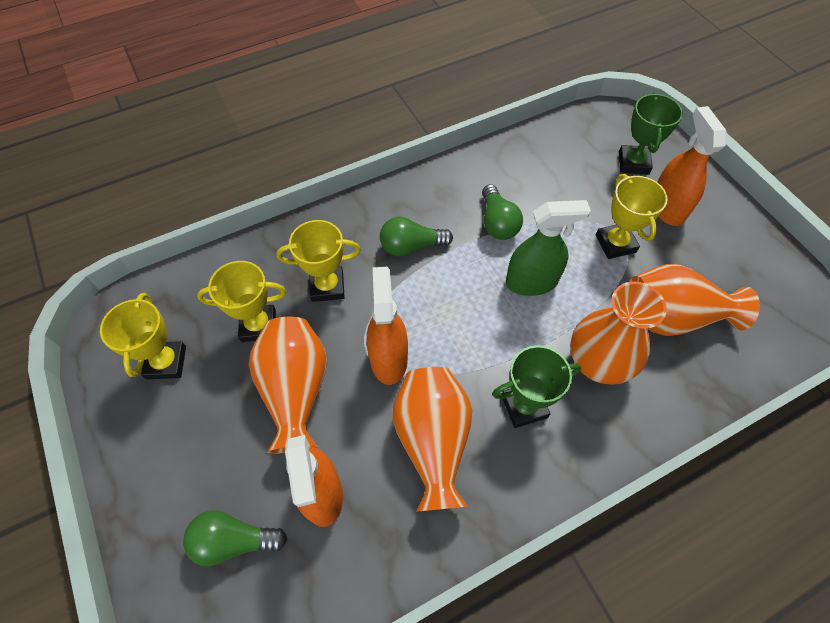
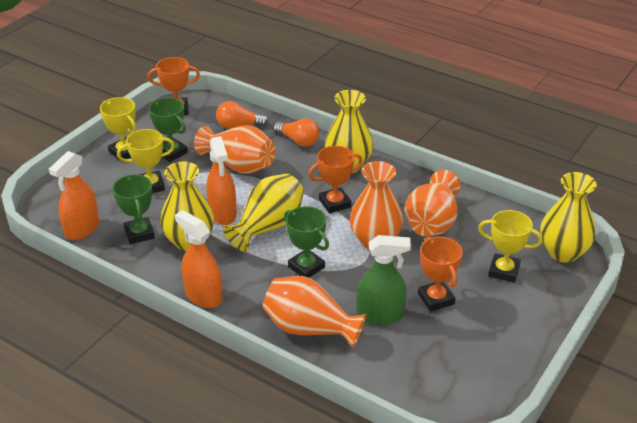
green light bulb: 3 -> 0
green trophy: 2 -> 3
orange light bulb: 0 -> 2
orange trophy: 0 -> 3
yellow trophy: 4 -> 3
yellow vase: 0 -> 4

